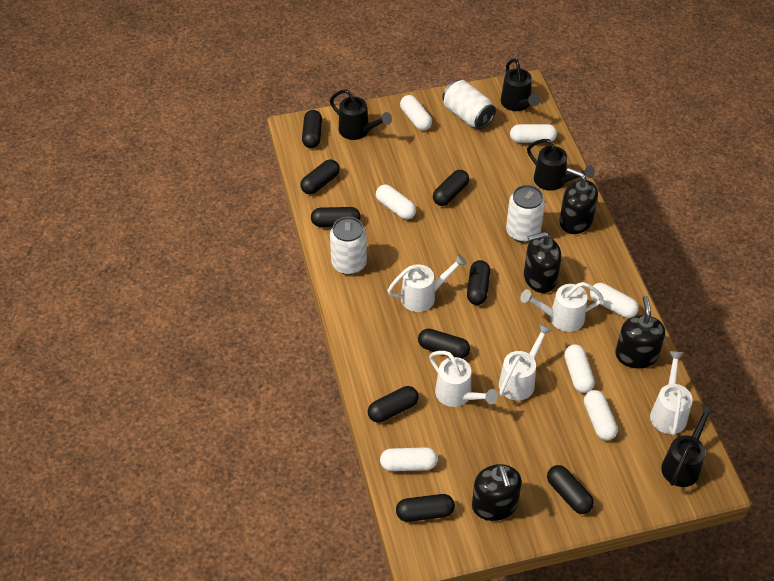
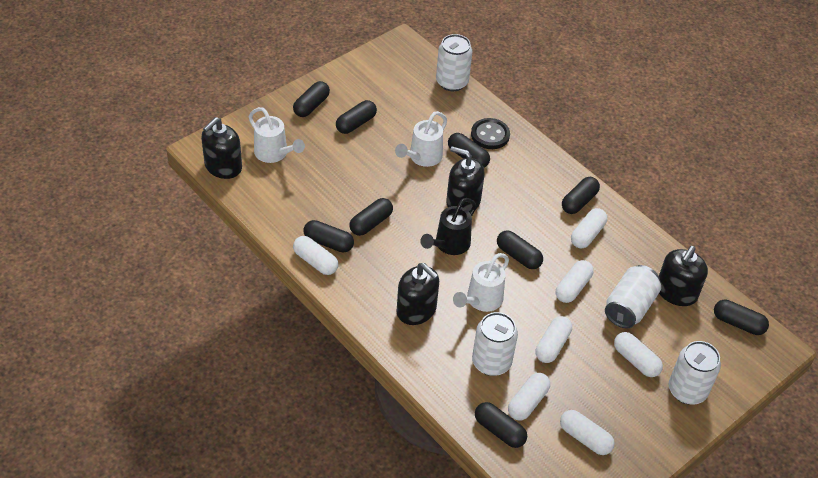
black button: 0 -> 1
black watering can: 4 -> 1
white can: 3 -> 4
white watering can: 5 -> 3

